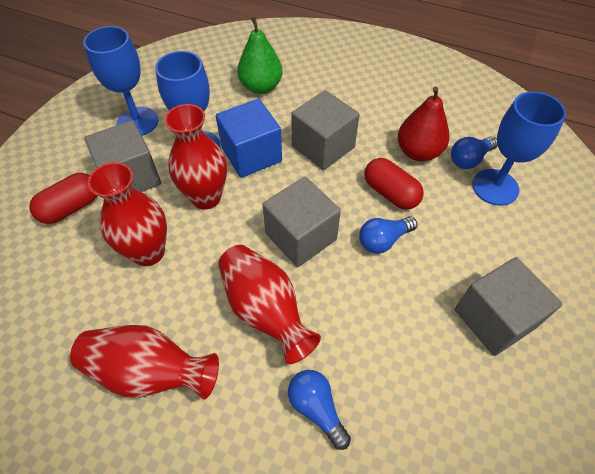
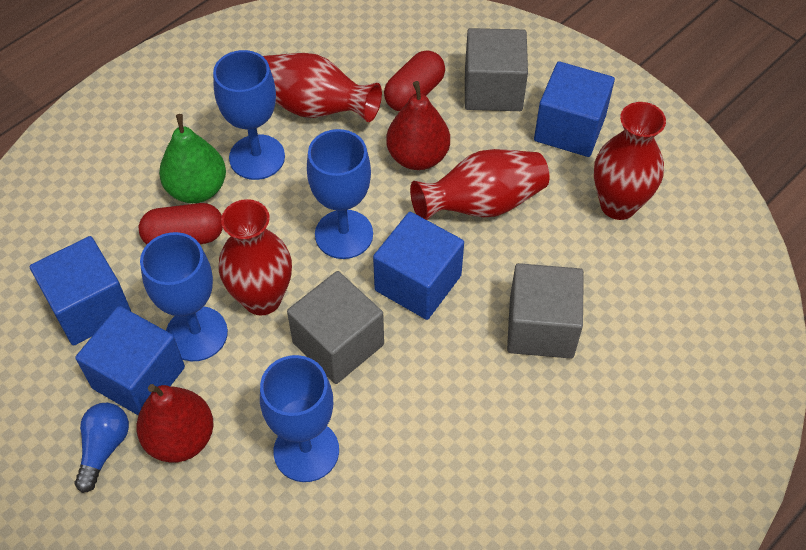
blue cube: 1 -> 4
blue goblet: 3 -> 4
blue light bulb: 3 -> 1
grey cube: 4 -> 3
red pear: 1 -> 2

